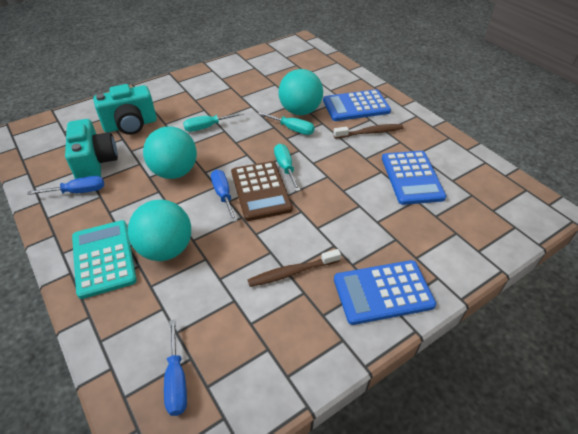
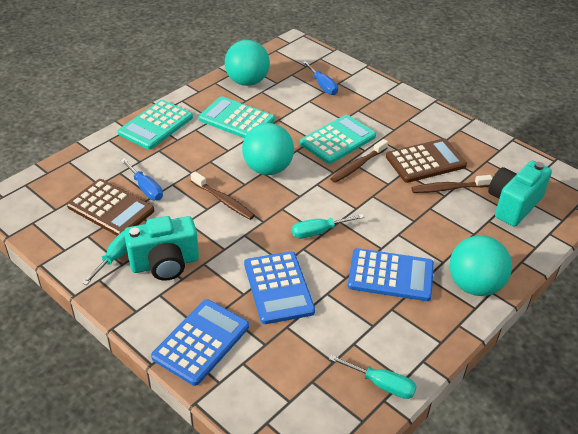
blue screwdriver: 3 -> 2
brown calculator: 1 -> 2
brown toothbrush: 2 -> 3
turquoise calculator: 1 -> 3

